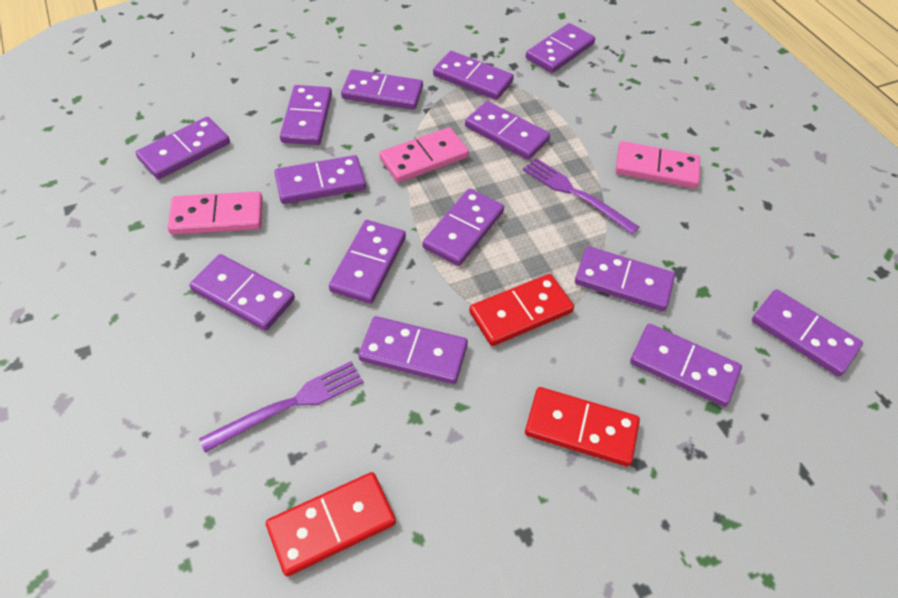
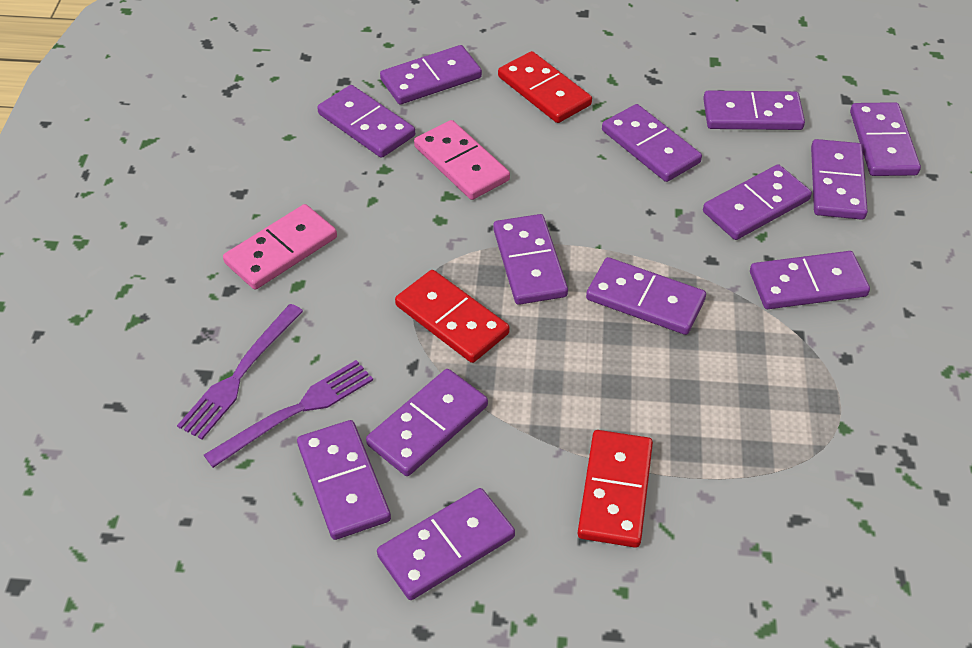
pink domino: 3 -> 2
purple domino: 14 -> 13

